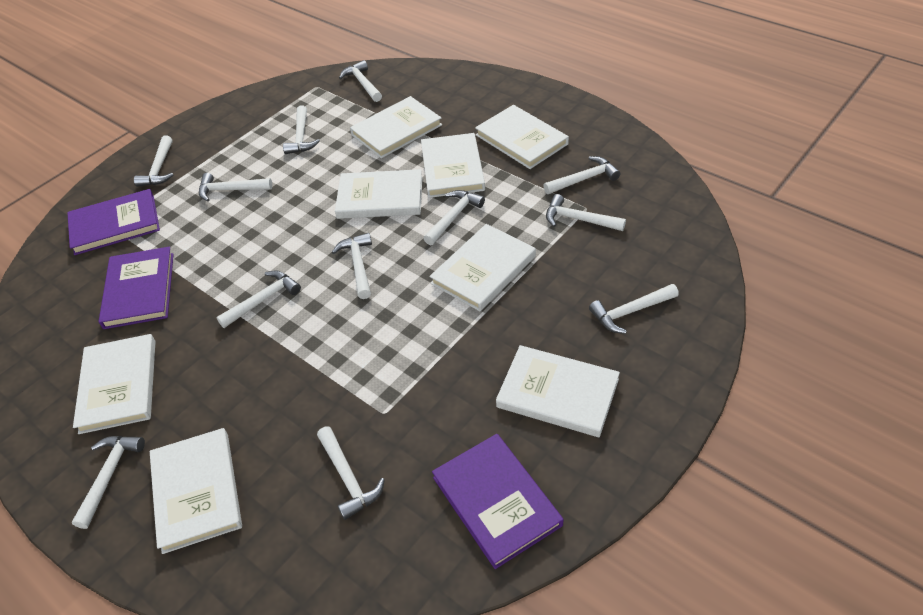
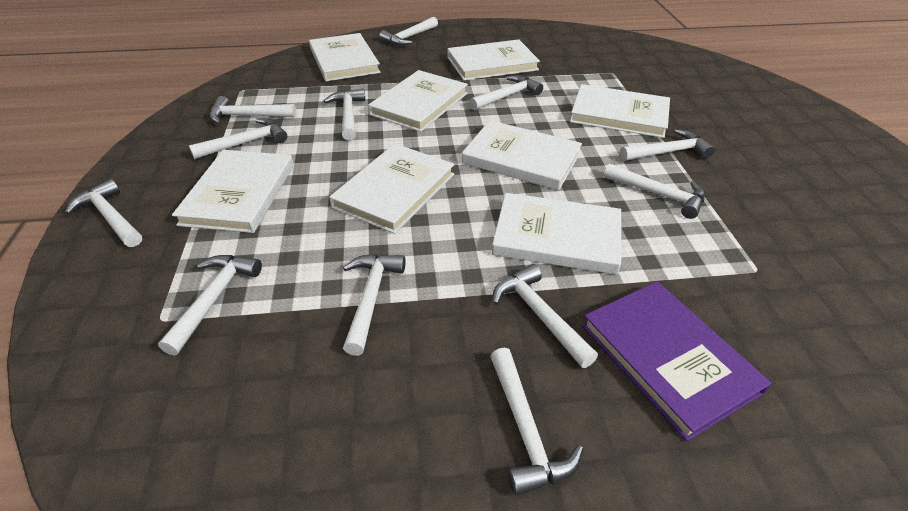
purple book: 3 -> 1

